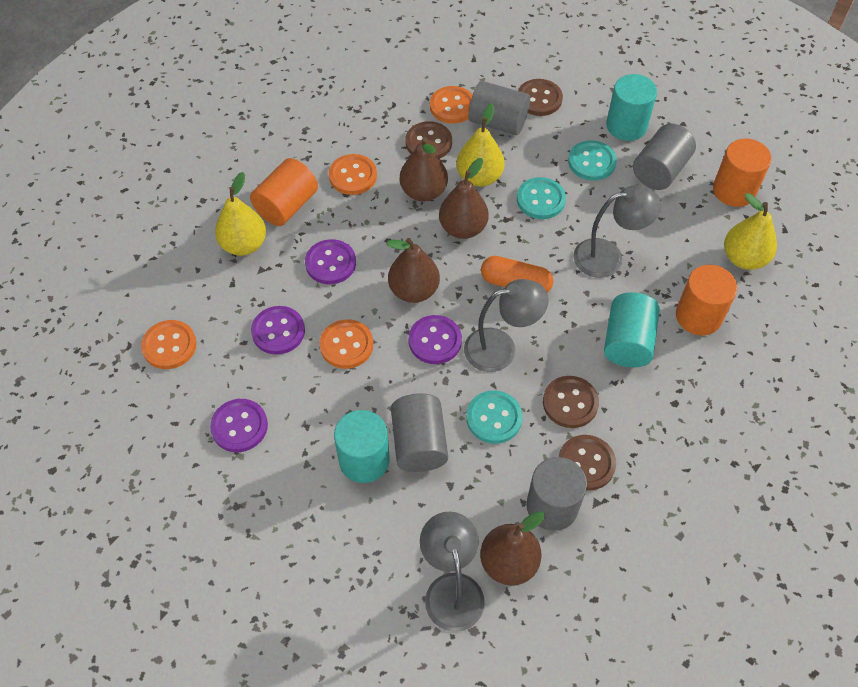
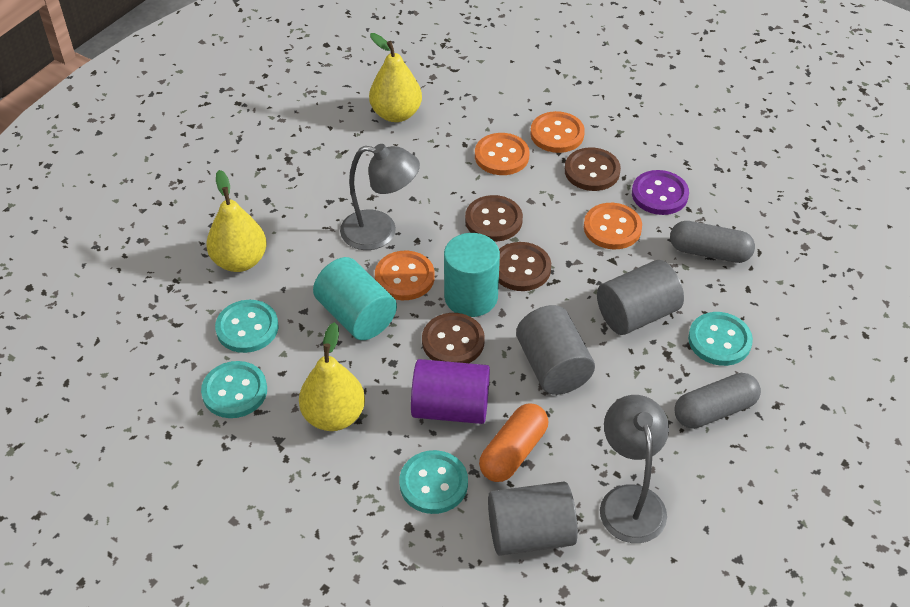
brown pear: 4 -> 0
grey capsule: 0 -> 2
grey cylinder: 4 -> 3
grey lamp: 3 -> 2
orange cylinder: 3 -> 0
purple button: 4 -> 1
purple cylinder: 0 -> 1
turquoise button: 3 -> 4
turquoise cylinder: 3 -> 2

